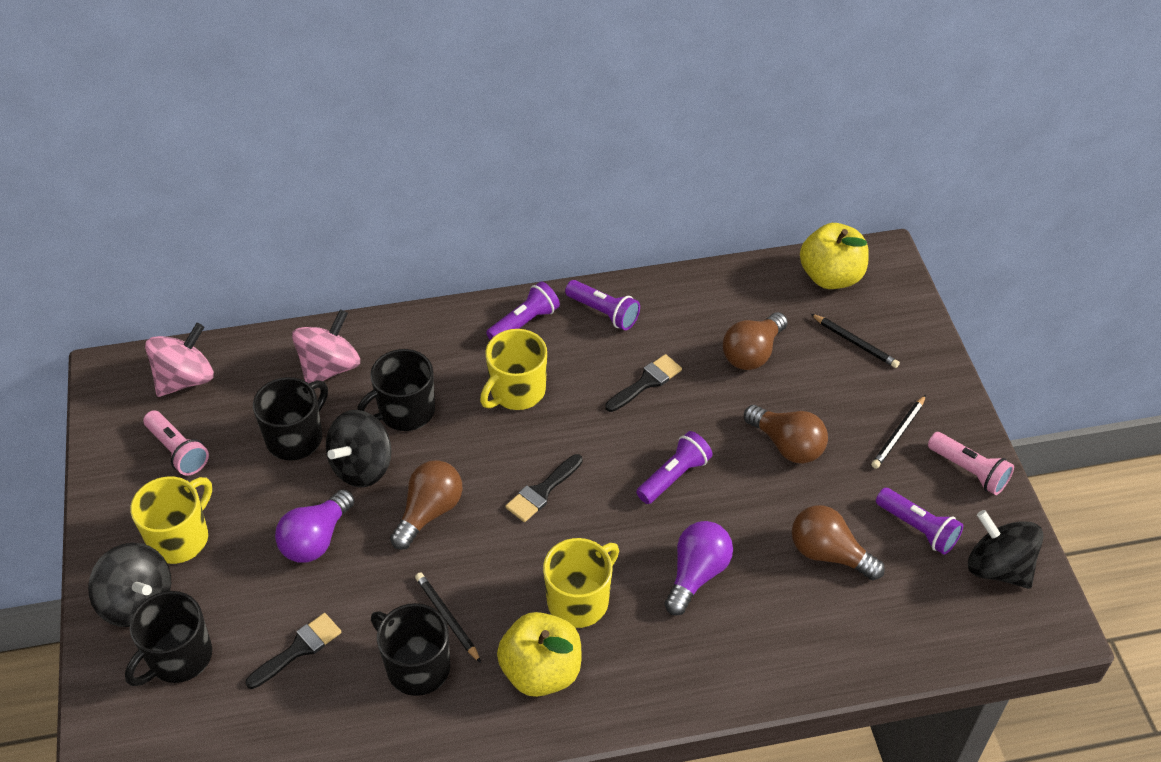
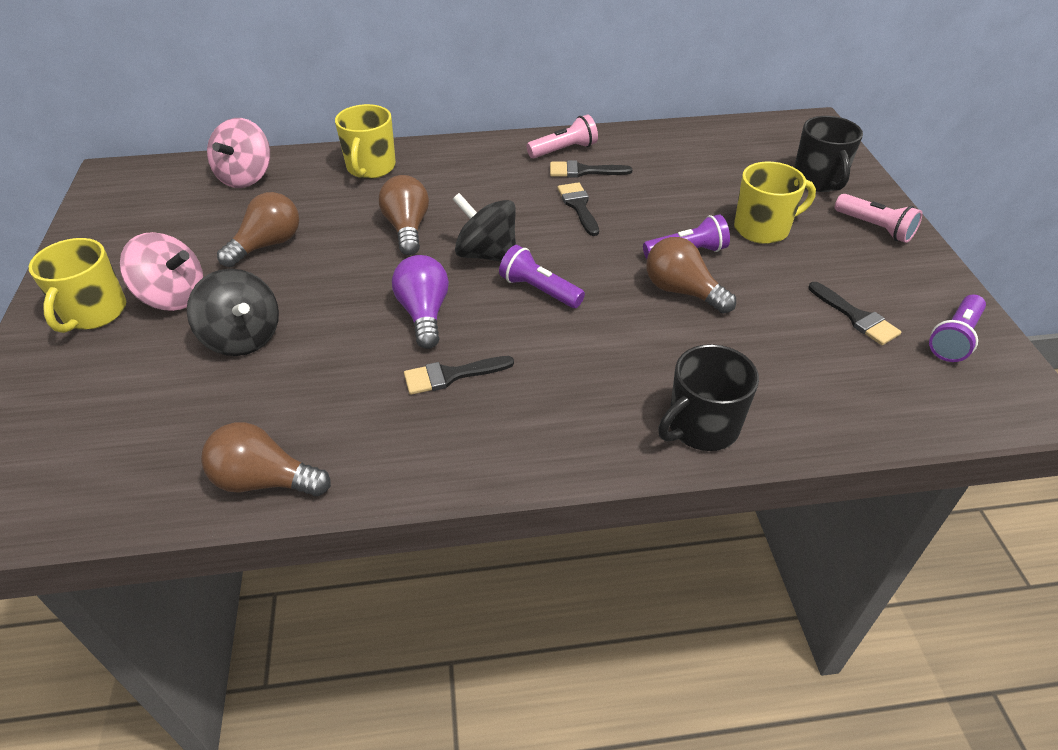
black brush: 3 -> 4
black mug: 4 -> 2
black pencil: 3 -> 0
black spinning top: 3 -> 2
purple flashlight: 4 -> 3
purple light bulb: 2 -> 1
yellow apple: 2 -> 0

